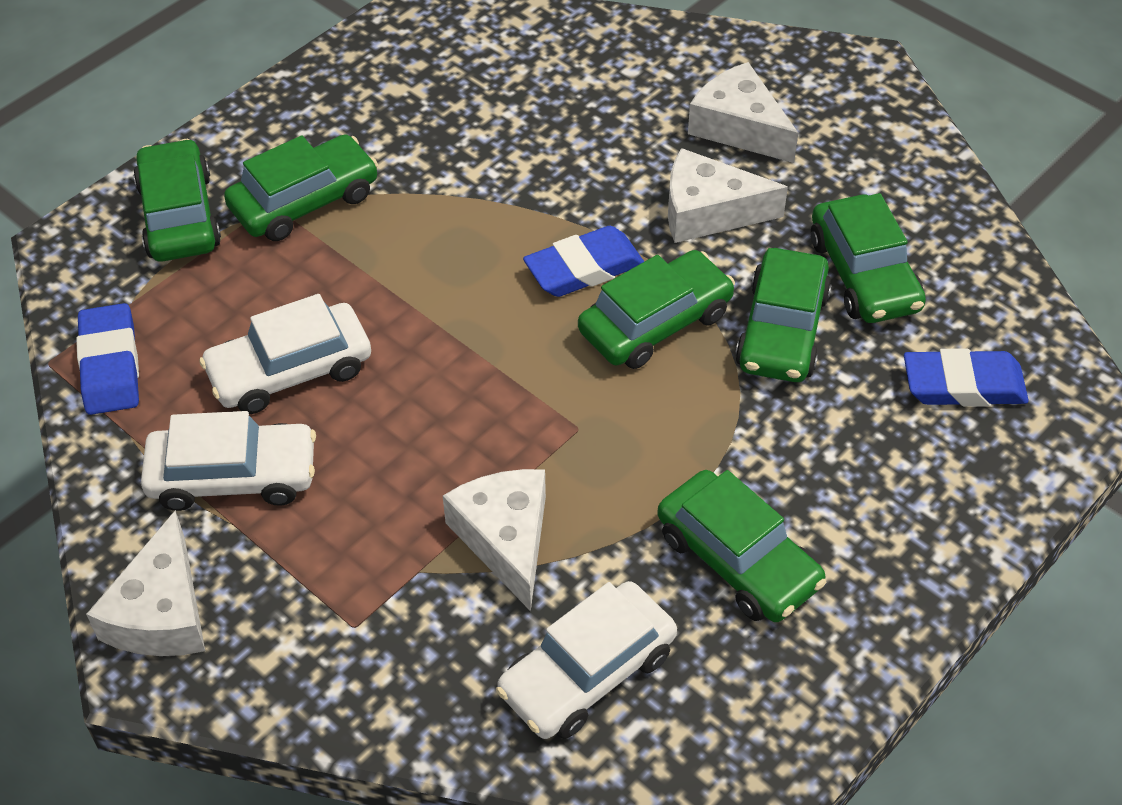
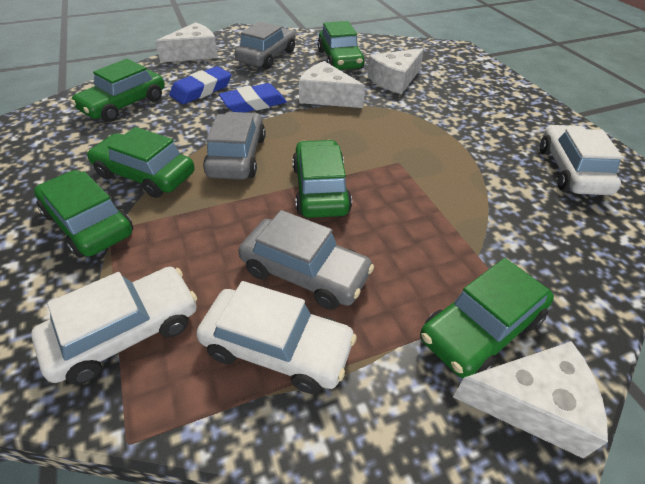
blue eraser: 3 -> 2
grey car: 0 -> 3

